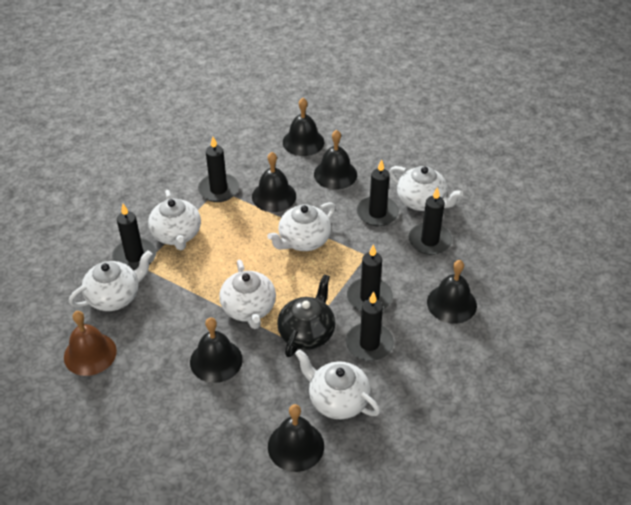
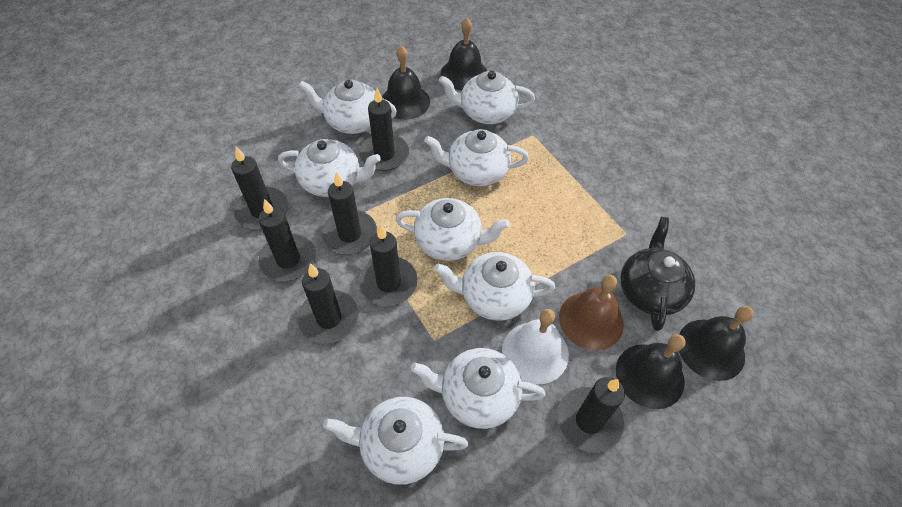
black bell: 6 -> 4
black candle: 6 -> 7
white bell: 0 -> 1
white teapot: 6 -> 8

